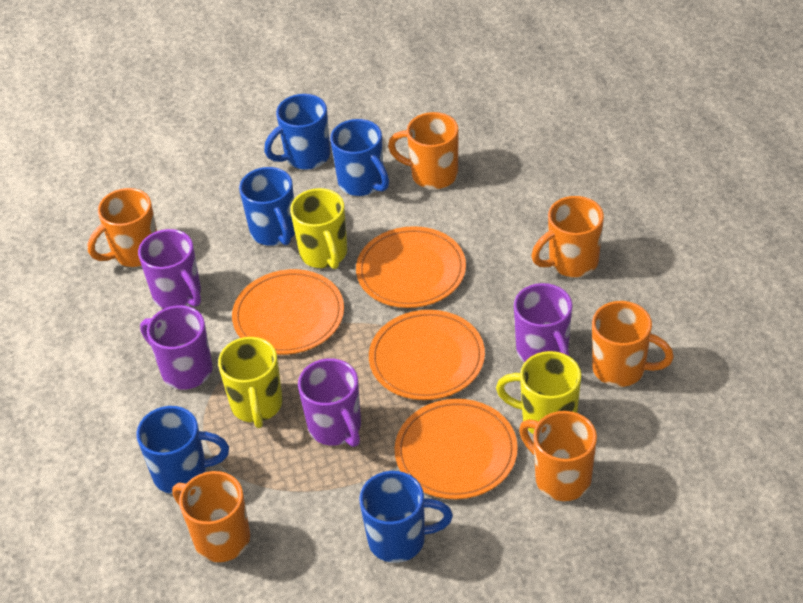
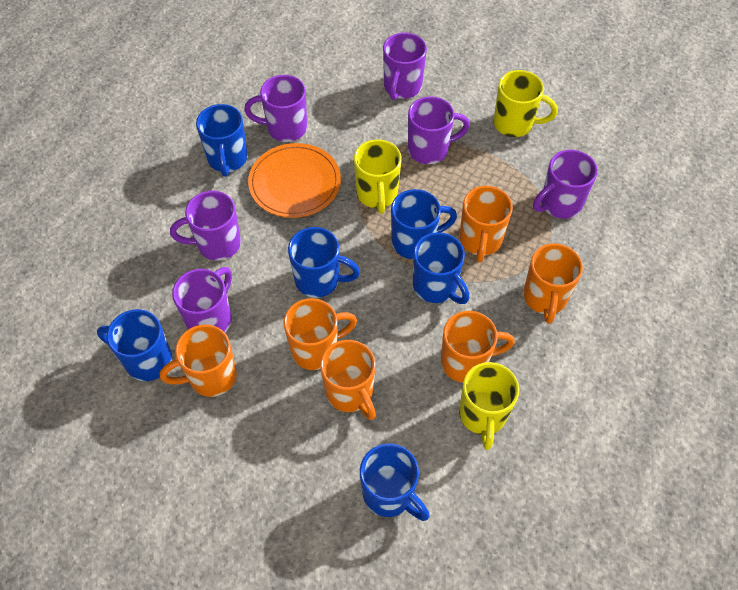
blue mug: 5 -> 6
orange plate: 4 -> 1
purple mug: 4 -> 6

